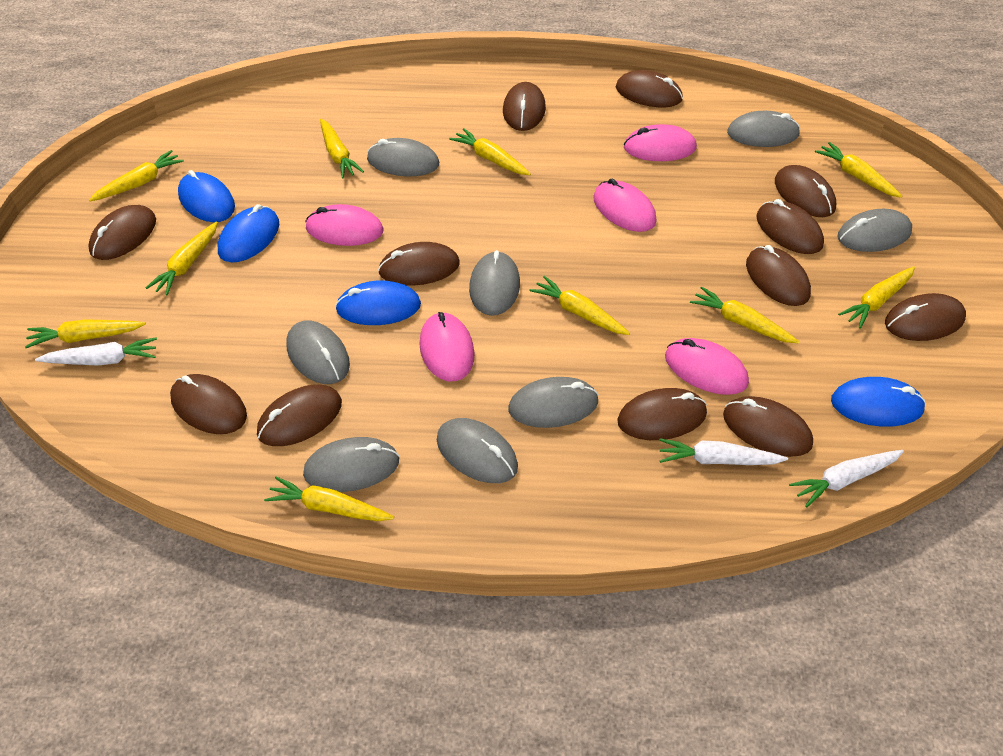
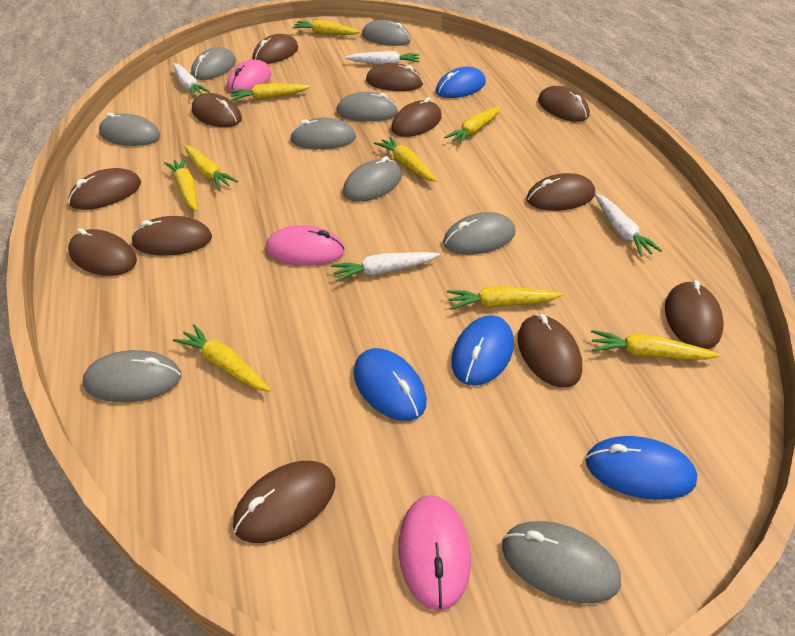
grey mouse: 8 -> 9
pink mouse: 5 -> 3
white carrot: 3 -> 4
yellow carrot: 10 -> 9

